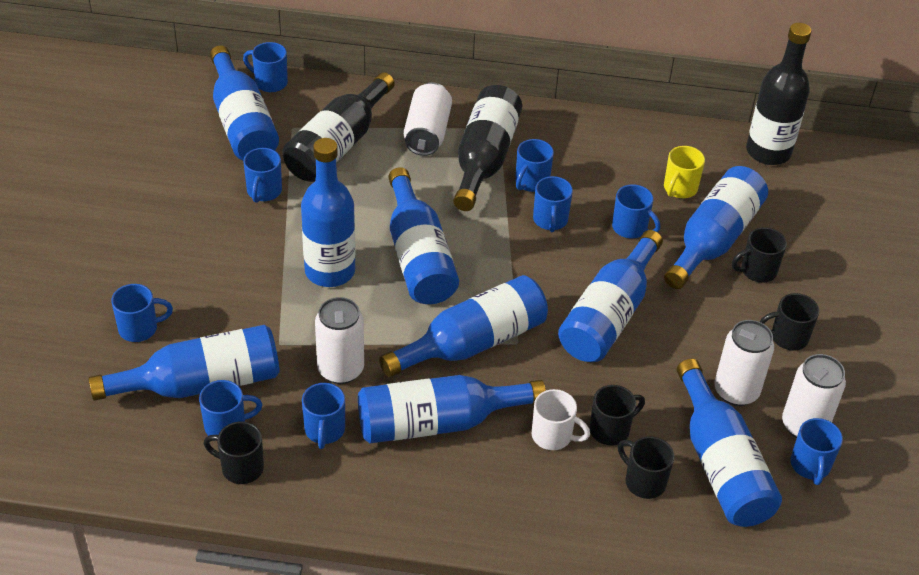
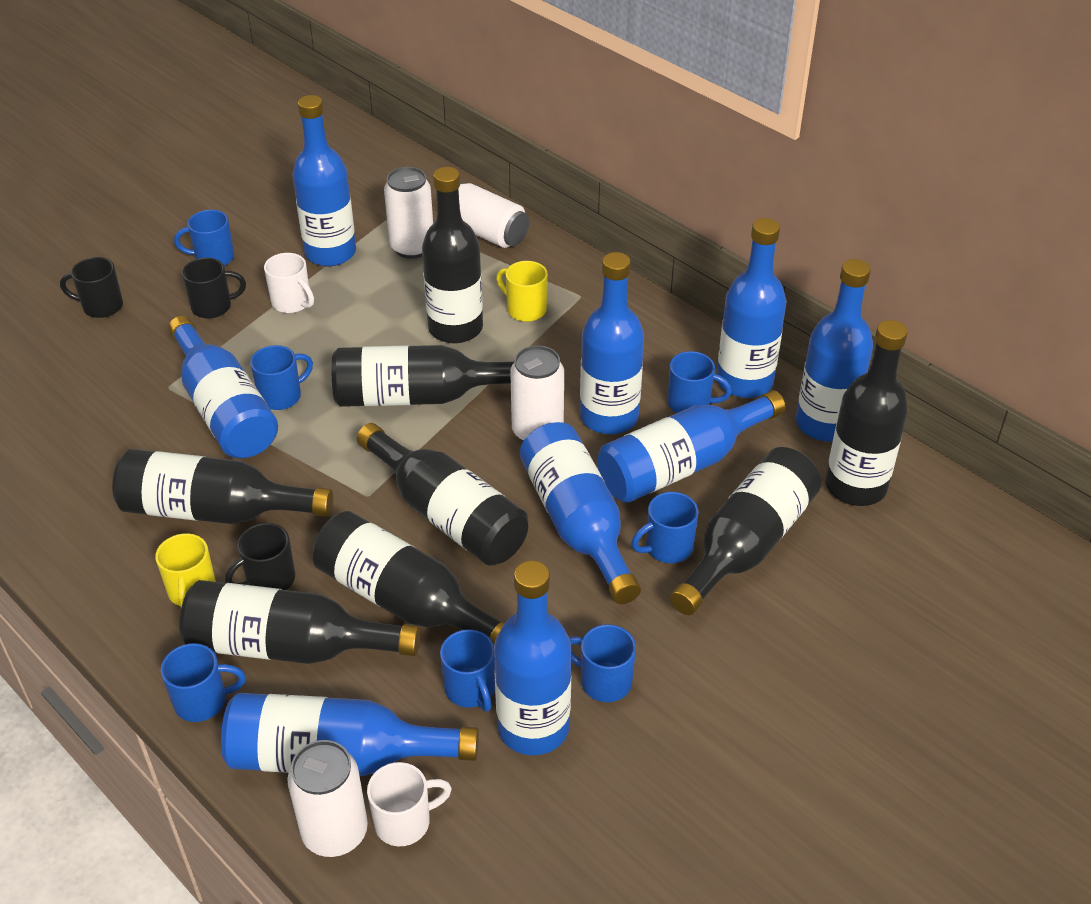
black bottle: 3 -> 8
black mug: 5 -> 3
blue mug: 9 -> 7
white mug: 1 -> 2
yellow mug: 1 -> 2

